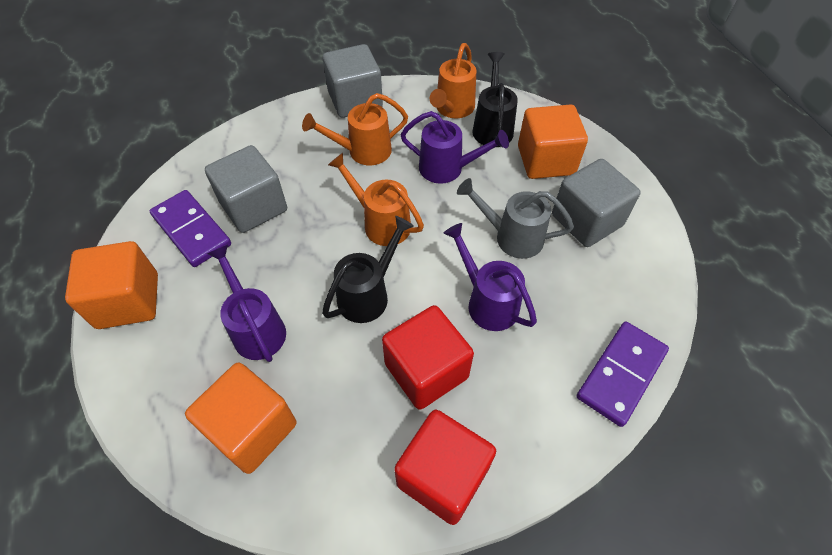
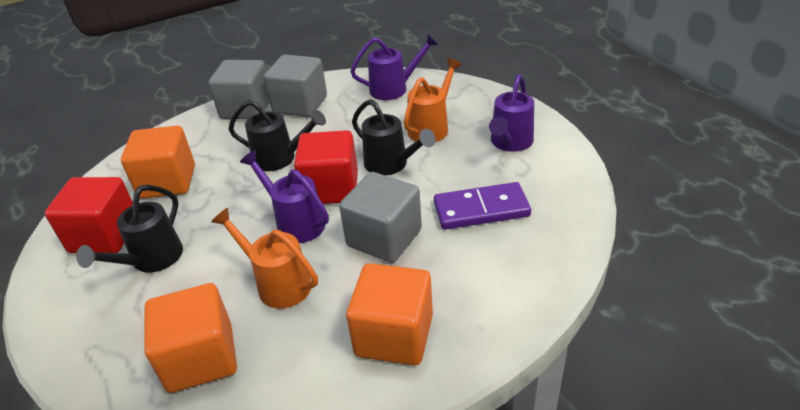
black watering can: 2 -> 3
grey watering can: 1 -> 0
orange watering can: 3 -> 2
purple domino: 2 -> 1

